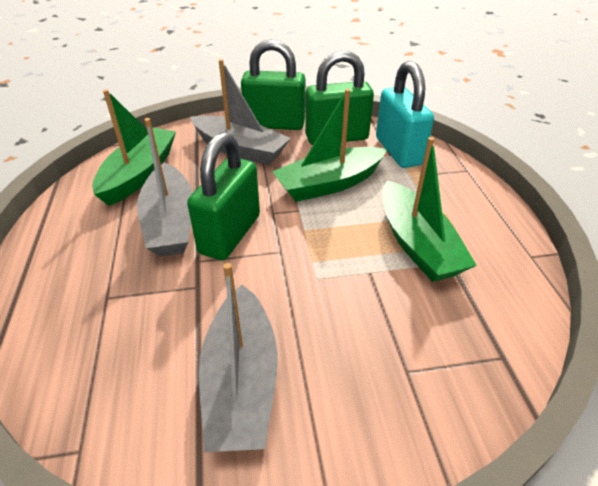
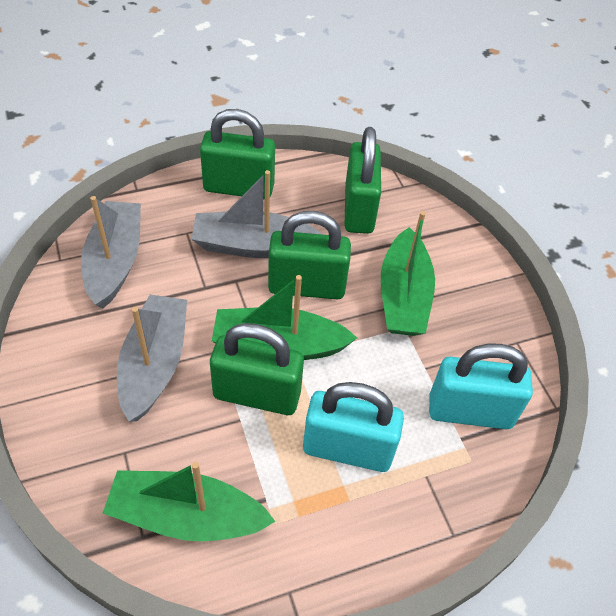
green padlock: 3 -> 4
turquoise padlock: 1 -> 2

